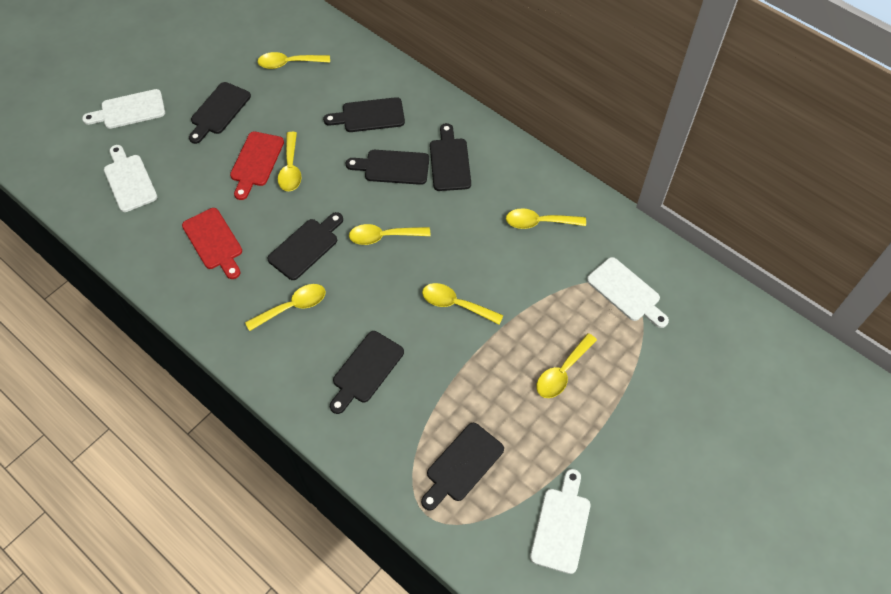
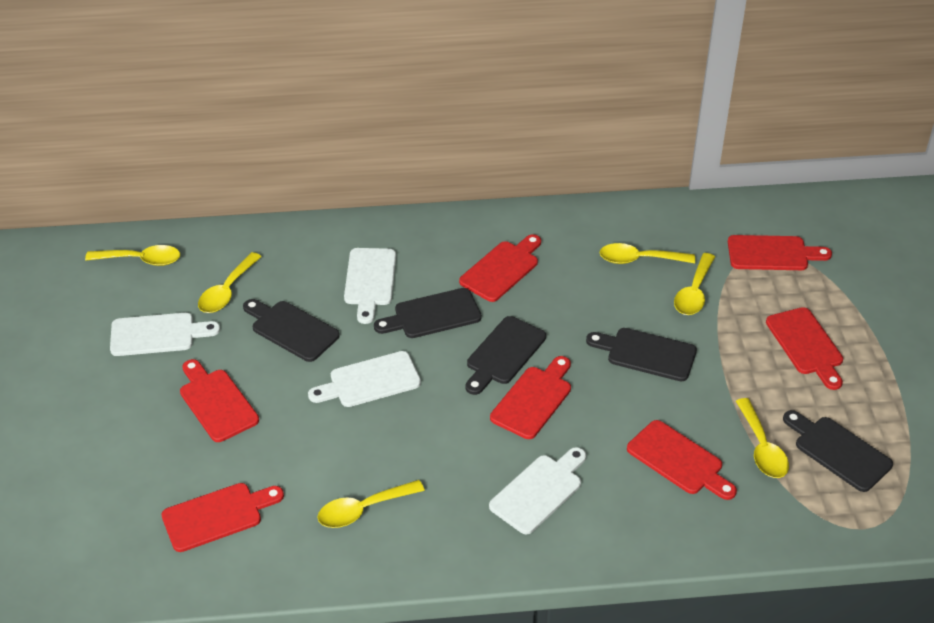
black cutting board: 7 -> 5
red cutting board: 2 -> 7
yellow spoon: 7 -> 6

